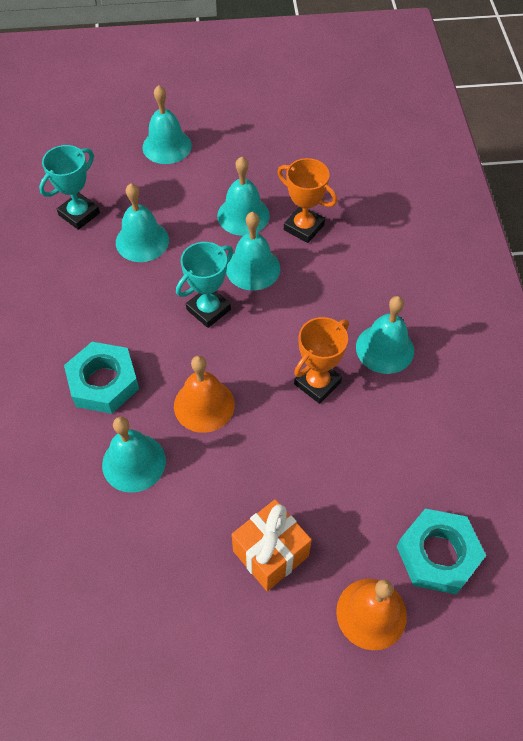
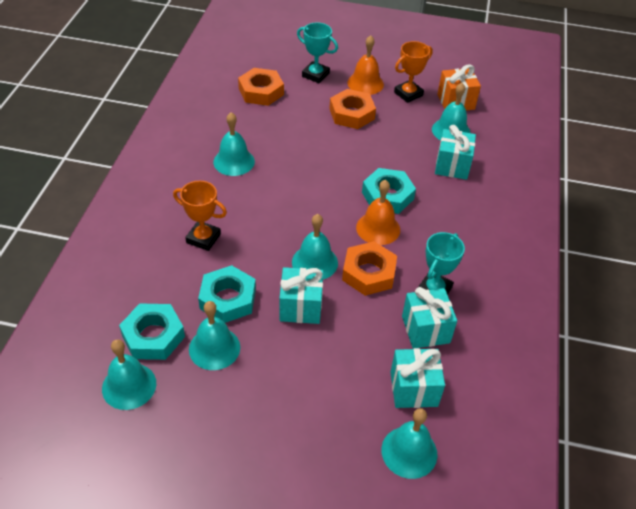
orange nut: 0 -> 3
turquoise gift: 0 -> 4
turquoise nut: 2 -> 3

